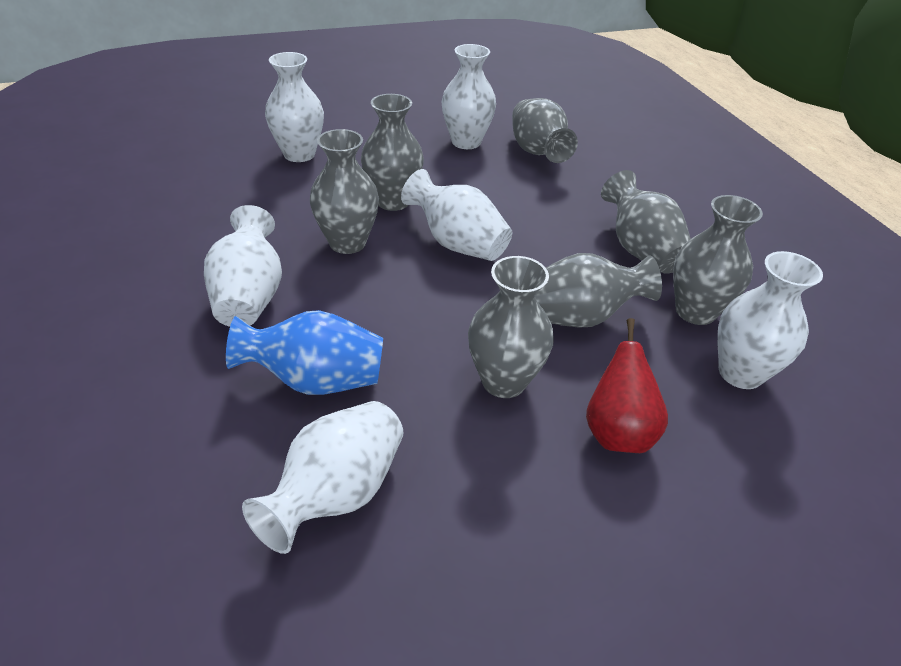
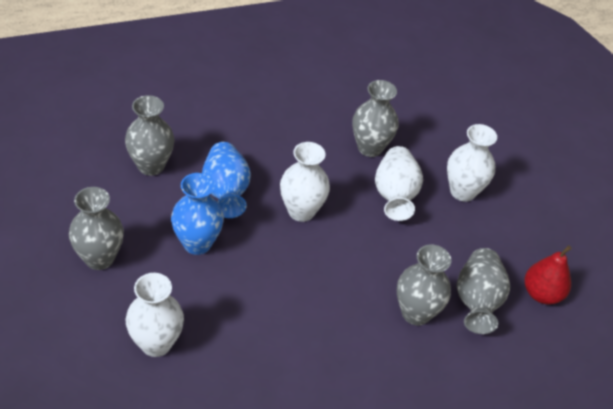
blue vase: 1 -> 2
grey vase: 7 -> 5
white vase: 6 -> 4

